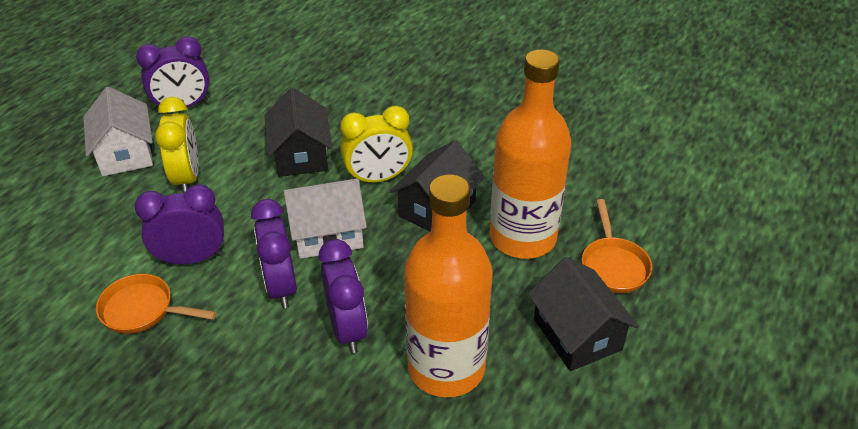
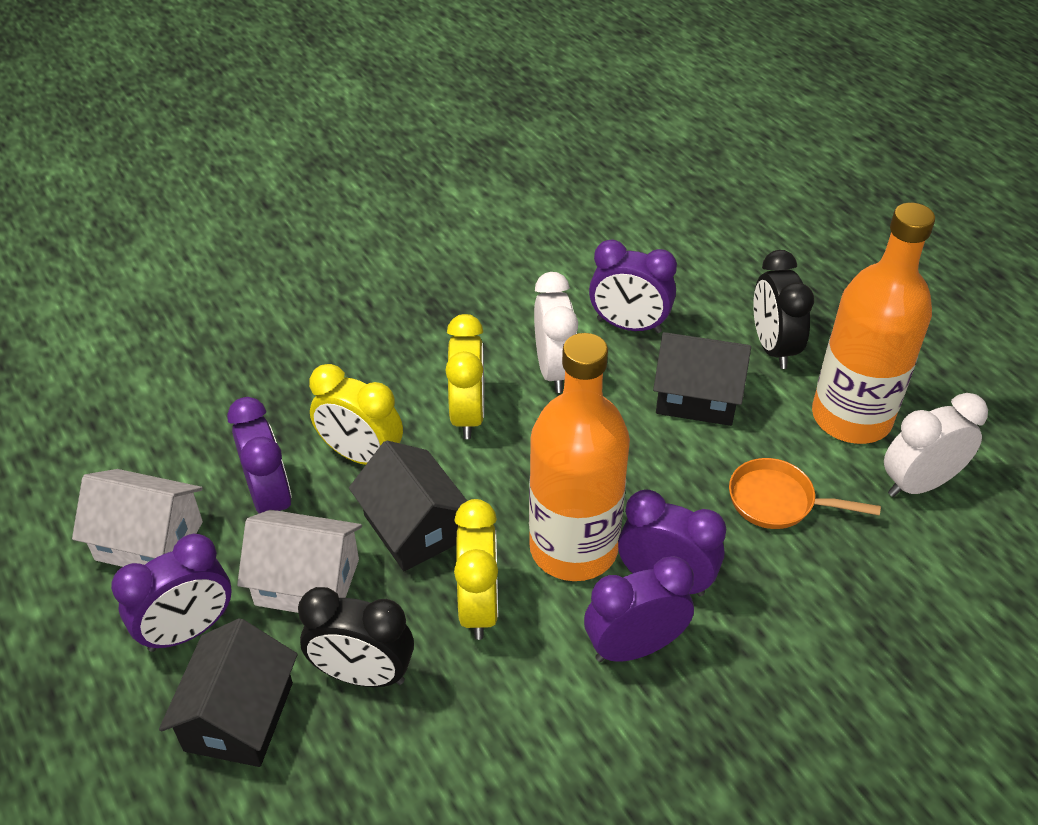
black clock: 0 -> 2
orange pan: 2 -> 1
purple clock: 4 -> 5
white clock: 0 -> 2
yellow clock: 2 -> 3

